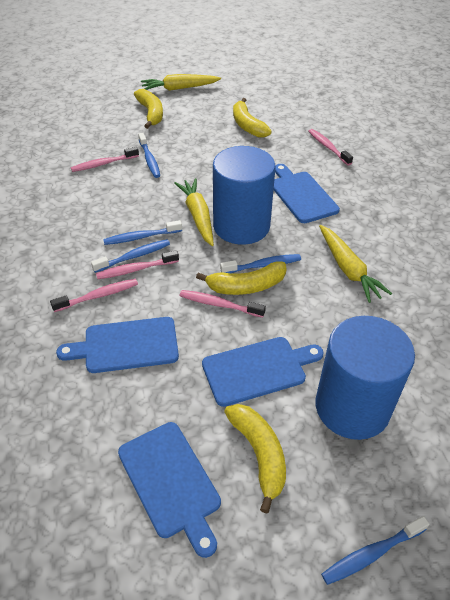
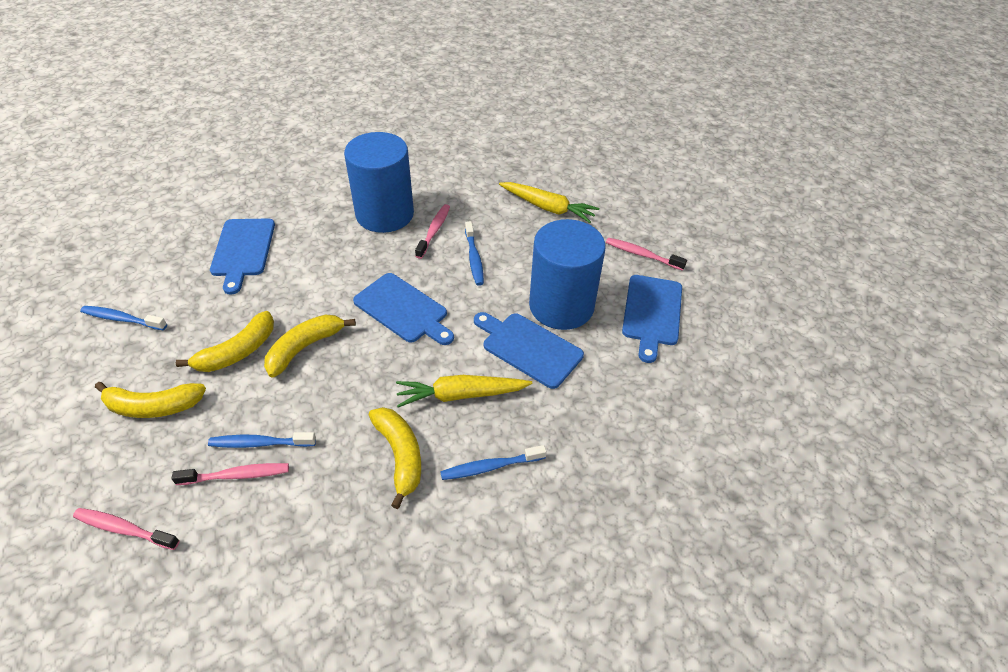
blue toothbrush: 5 -> 4
pink toothbrush: 5 -> 4
yellow carrot: 3 -> 2

